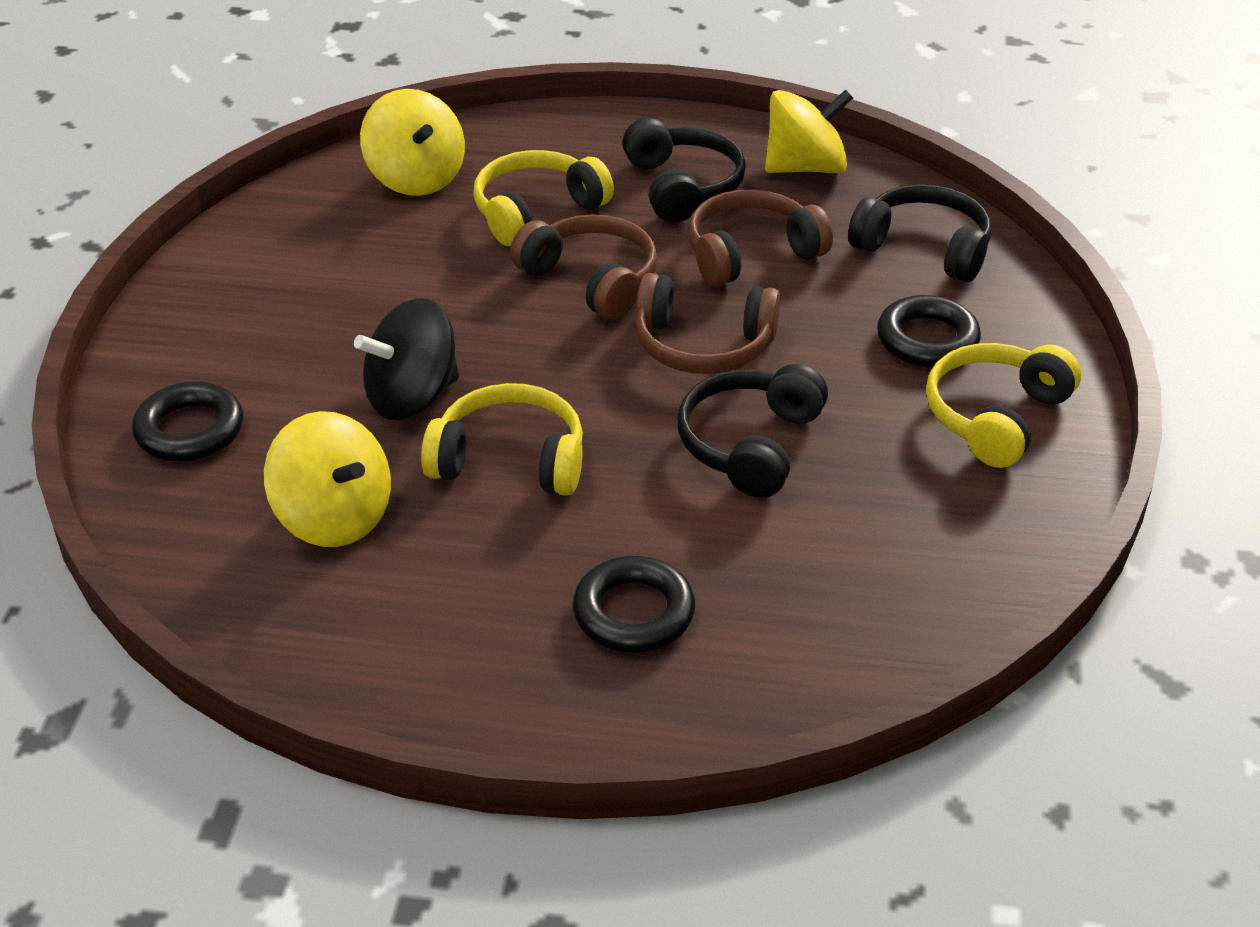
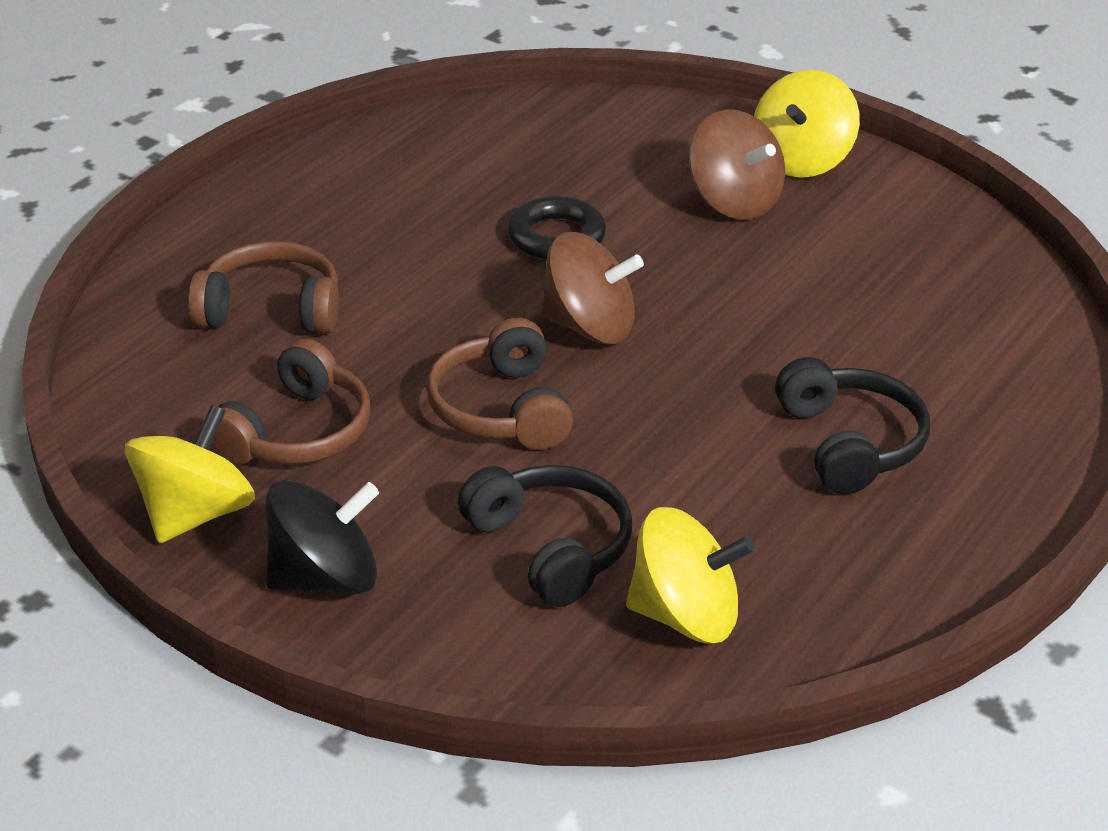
black headphones: 3 -> 2
black ring: 3 -> 1
brown spinning top: 0 -> 2
yellow headphones: 3 -> 0

